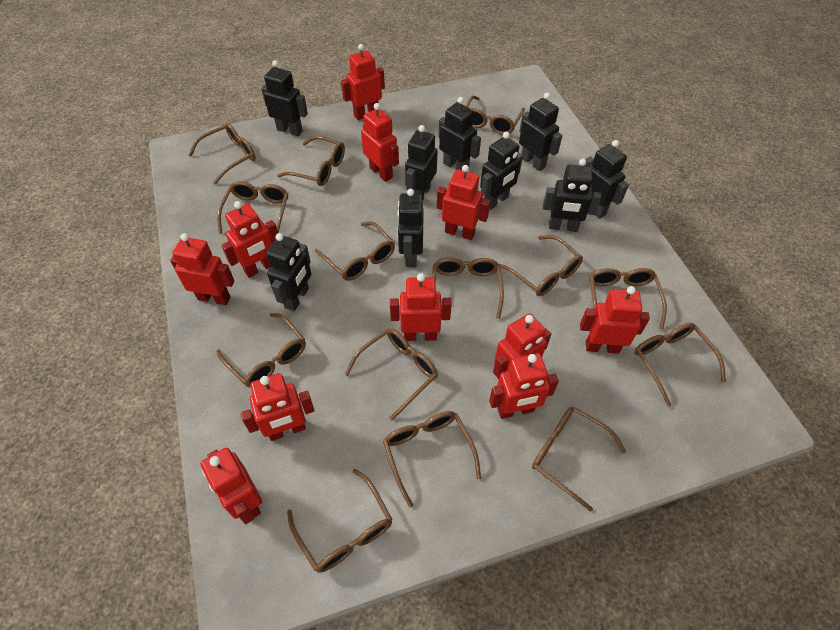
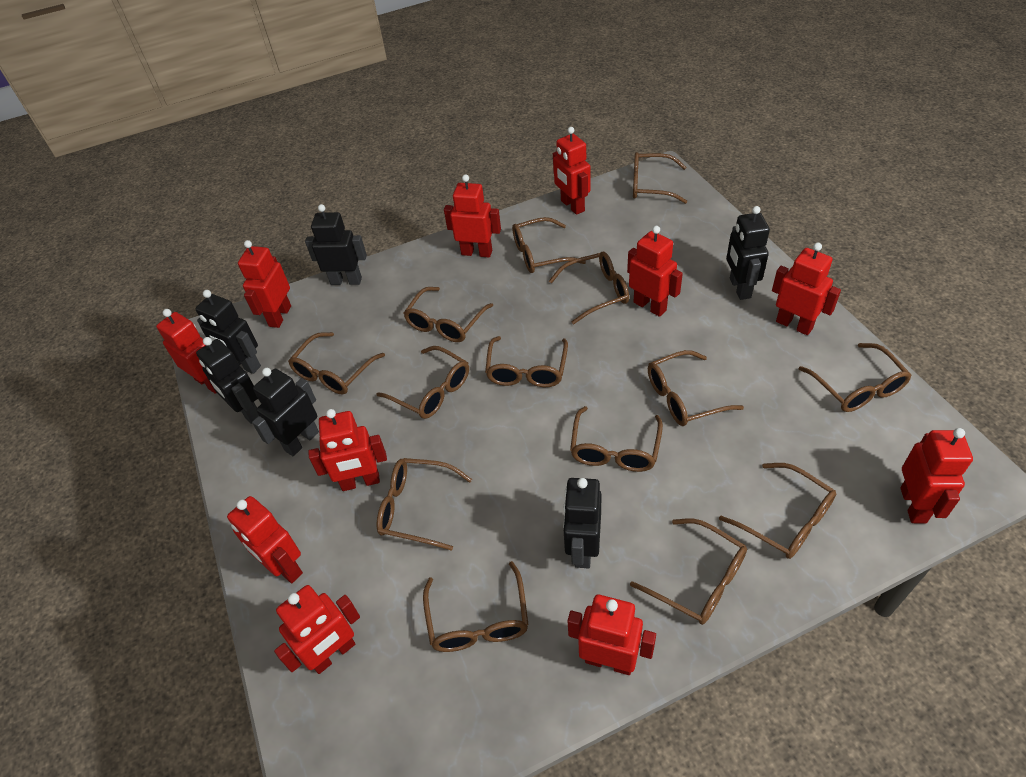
black robot: 9 -> 6

